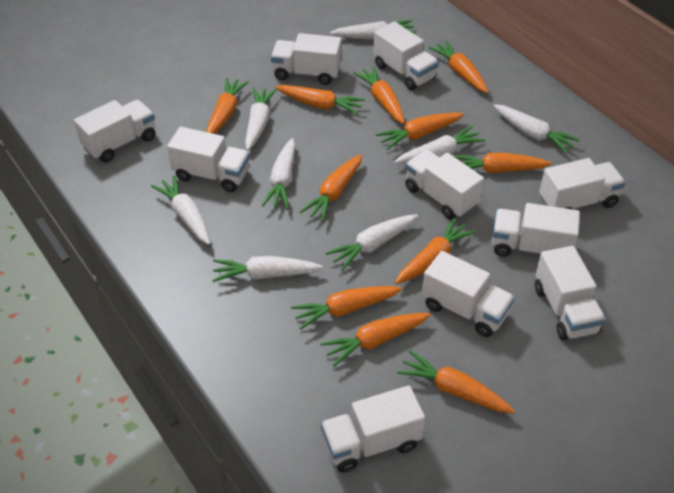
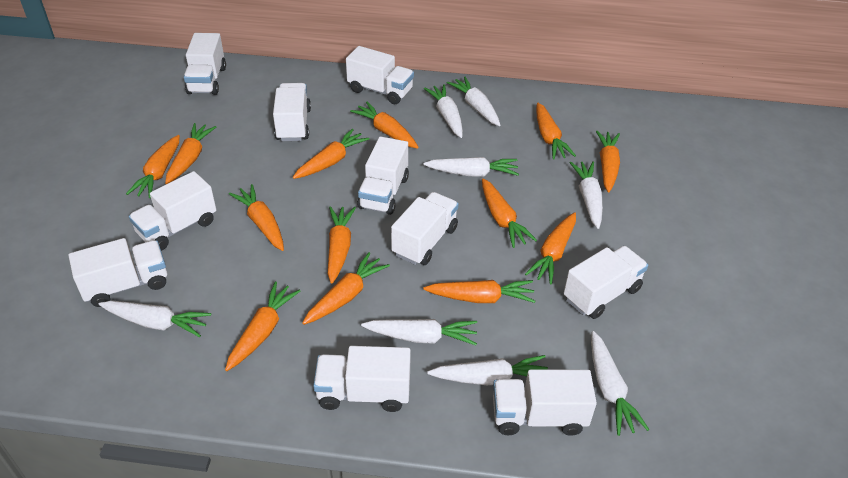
orange carrot: 11 -> 13

